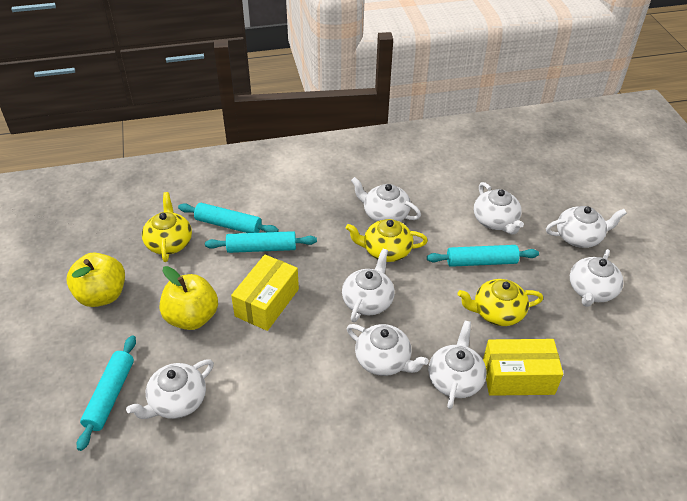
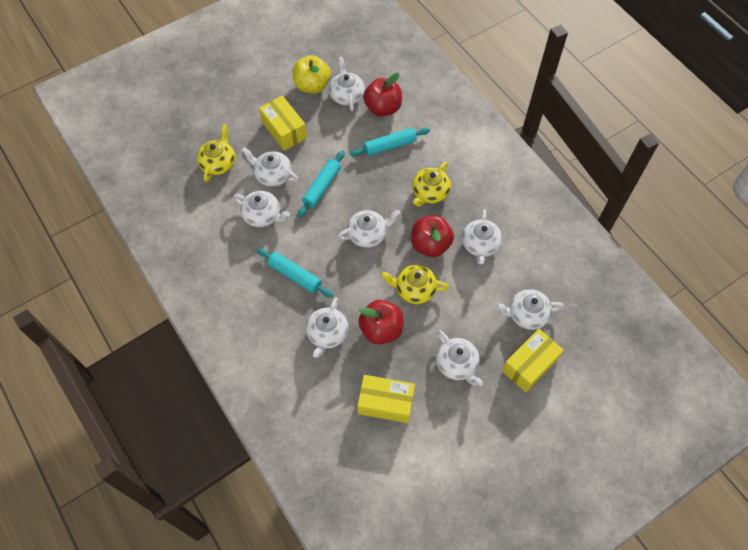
red apple: 0 -> 3
turquoise rolling pin: 4 -> 3
yellow apple: 2 -> 1
yellow box: 2 -> 3

